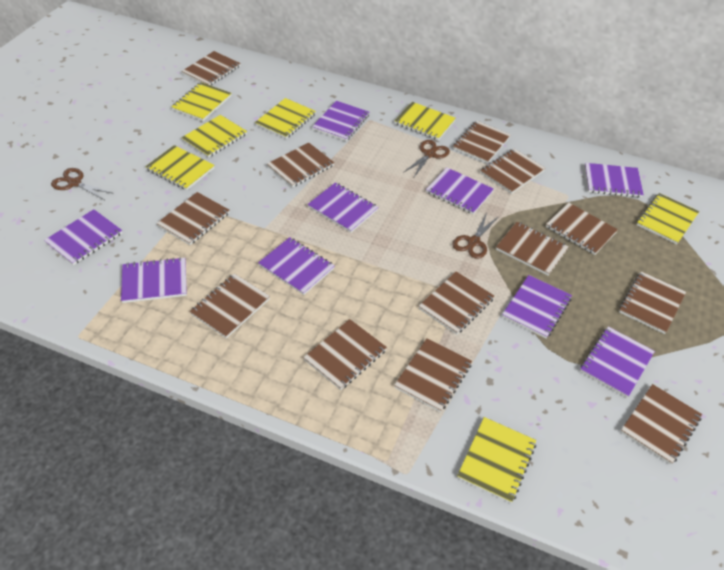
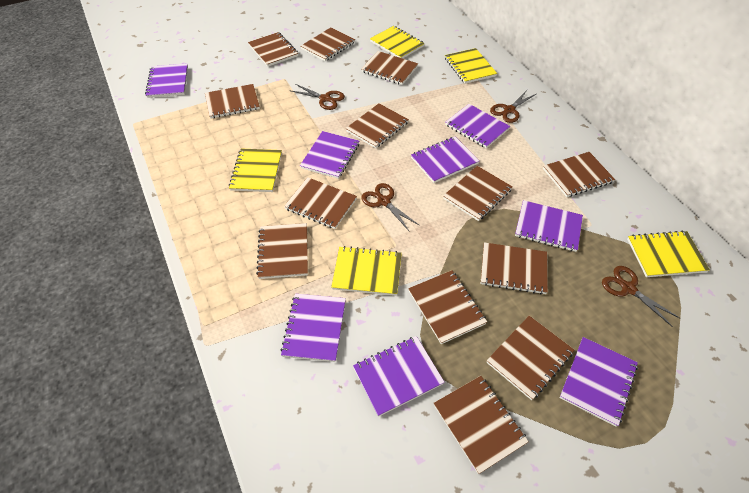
brown scissors: 3 -> 4
purple notebook: 9 -> 8
yellow notebook: 7 -> 5

